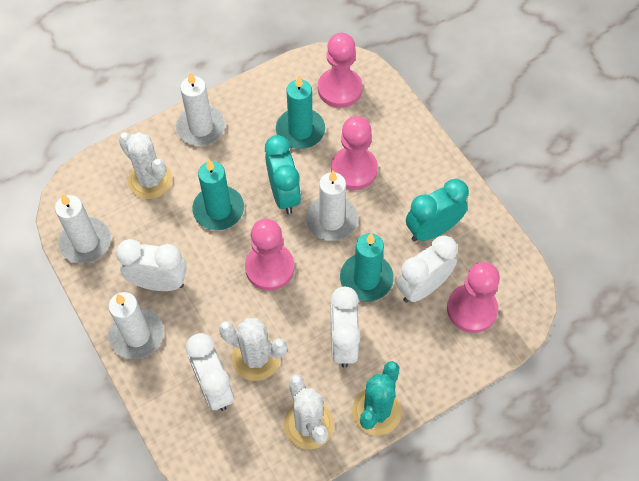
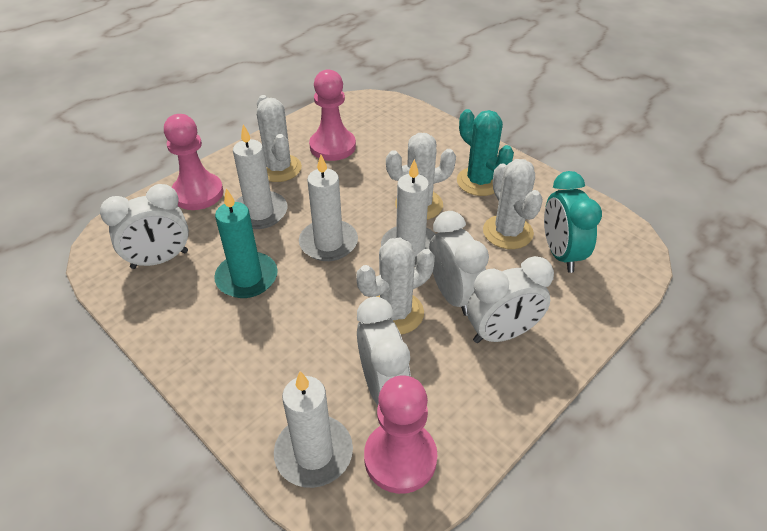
pink pawn: 4 -> 3
turquoise candle: 3 -> 1
turquoise clock: 2 -> 1
white cactus: 3 -> 4

